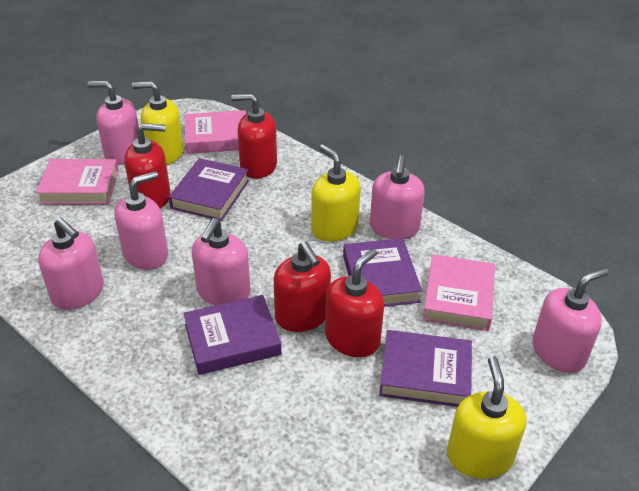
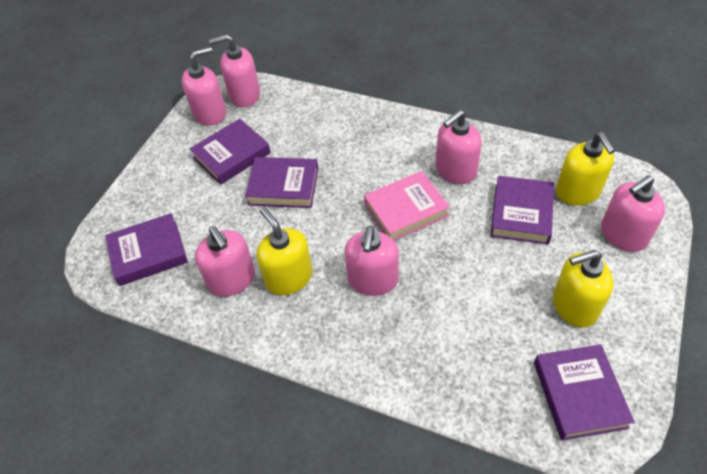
pink book: 3 -> 1
purple book: 4 -> 5
red soap dispenser: 4 -> 0

